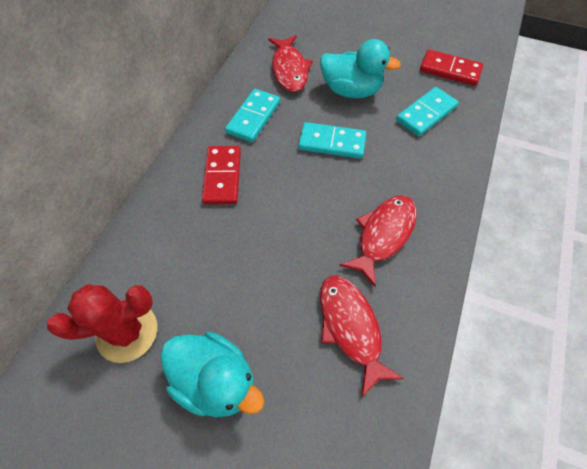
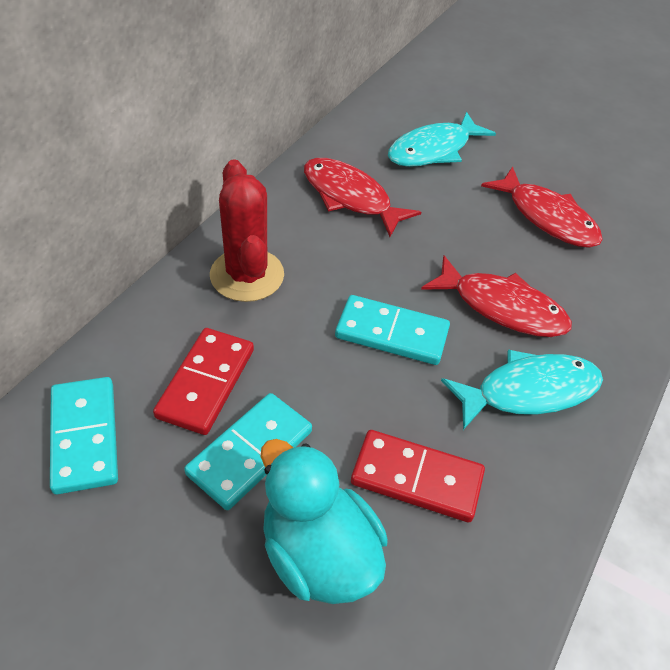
turquoise duck: 2 -> 1
turquoise fish: 0 -> 2

